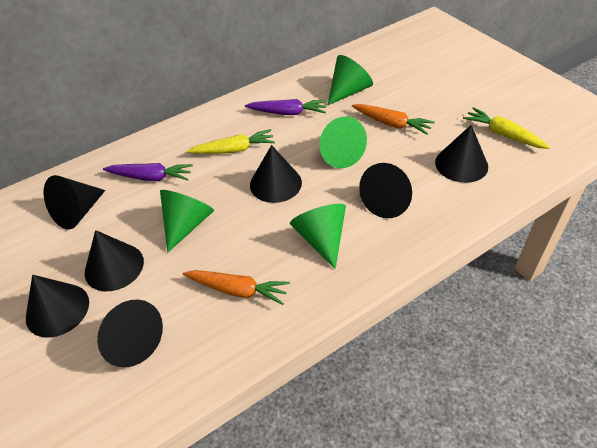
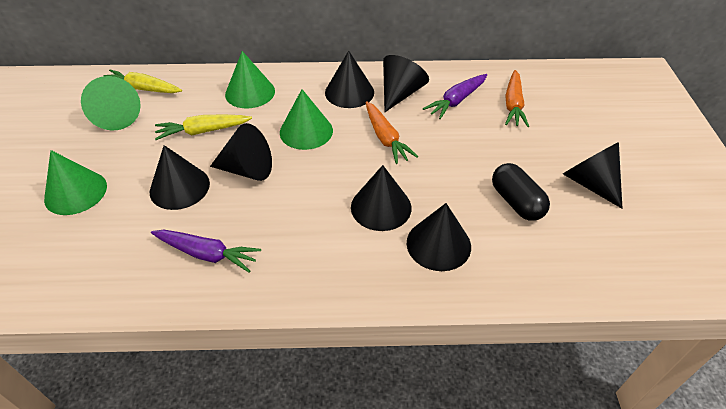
black capsule: 0 -> 1

